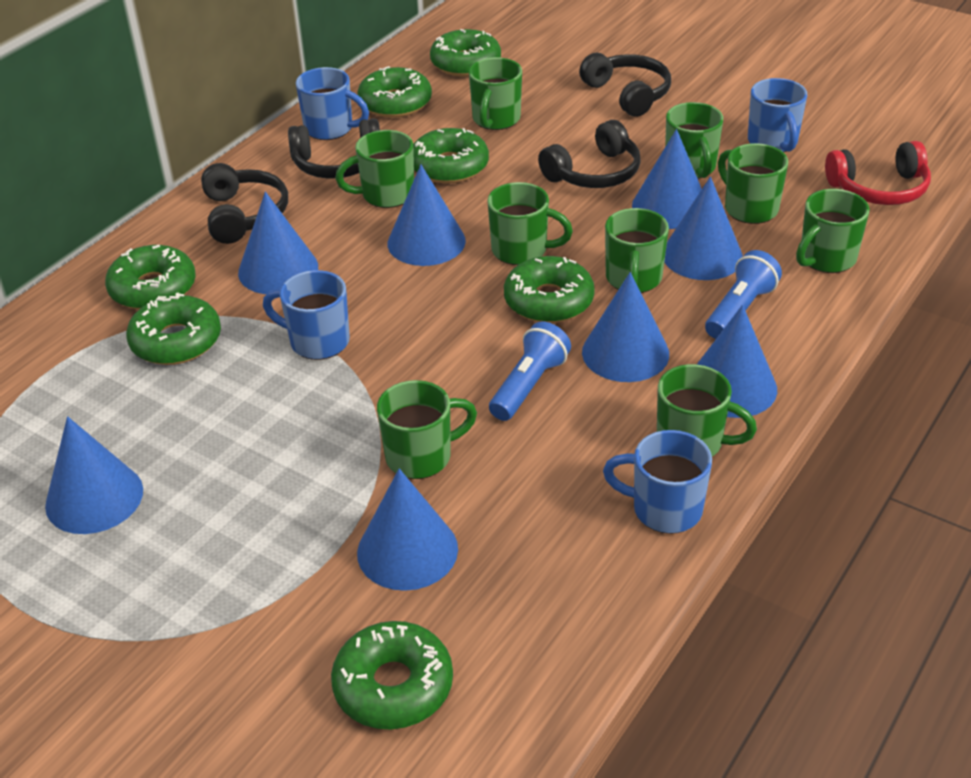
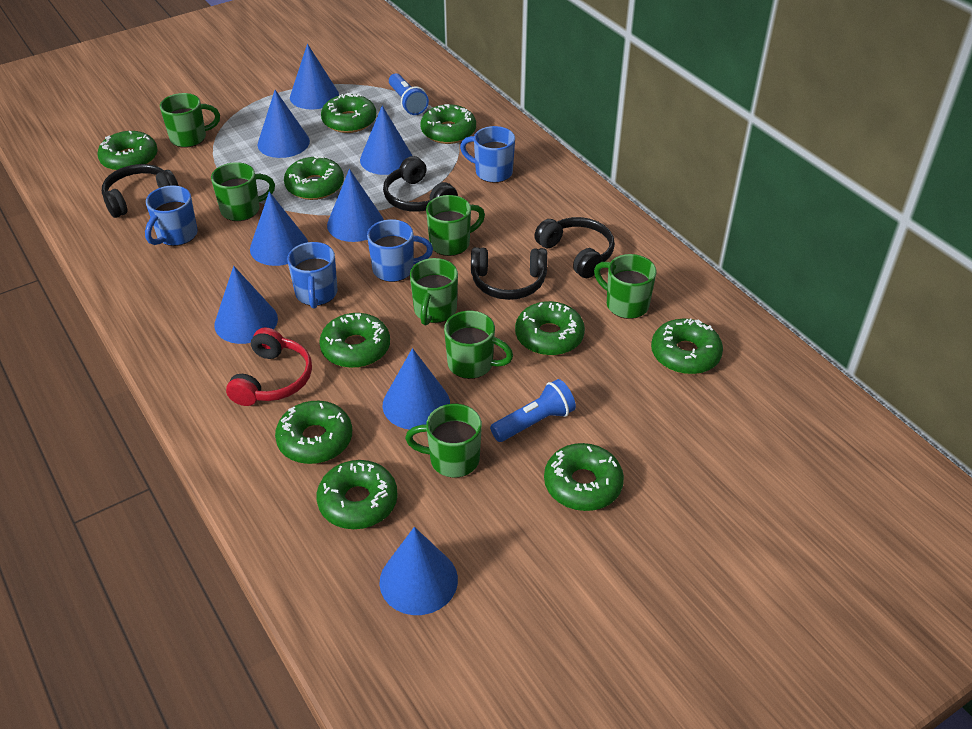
green donut: 7 -> 10
green mug: 9 -> 7

